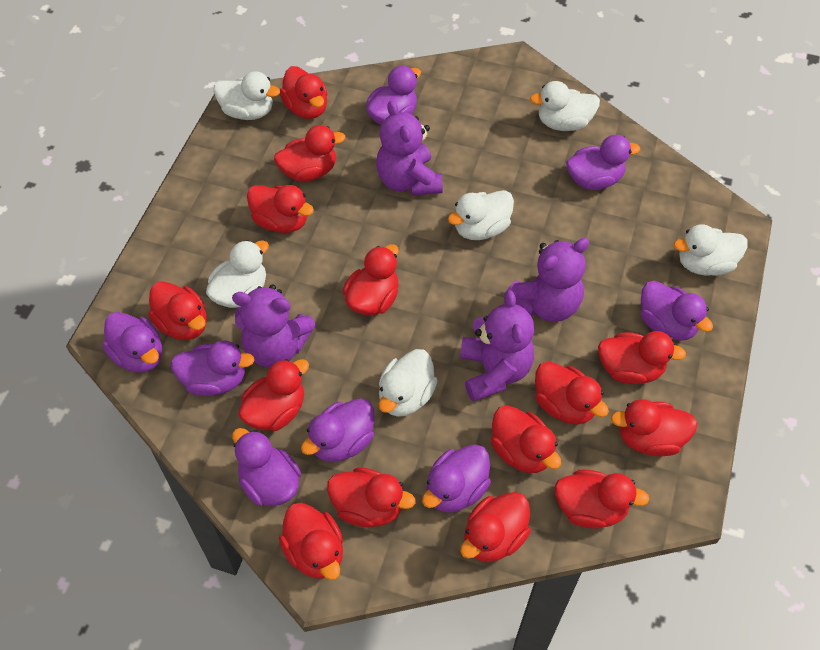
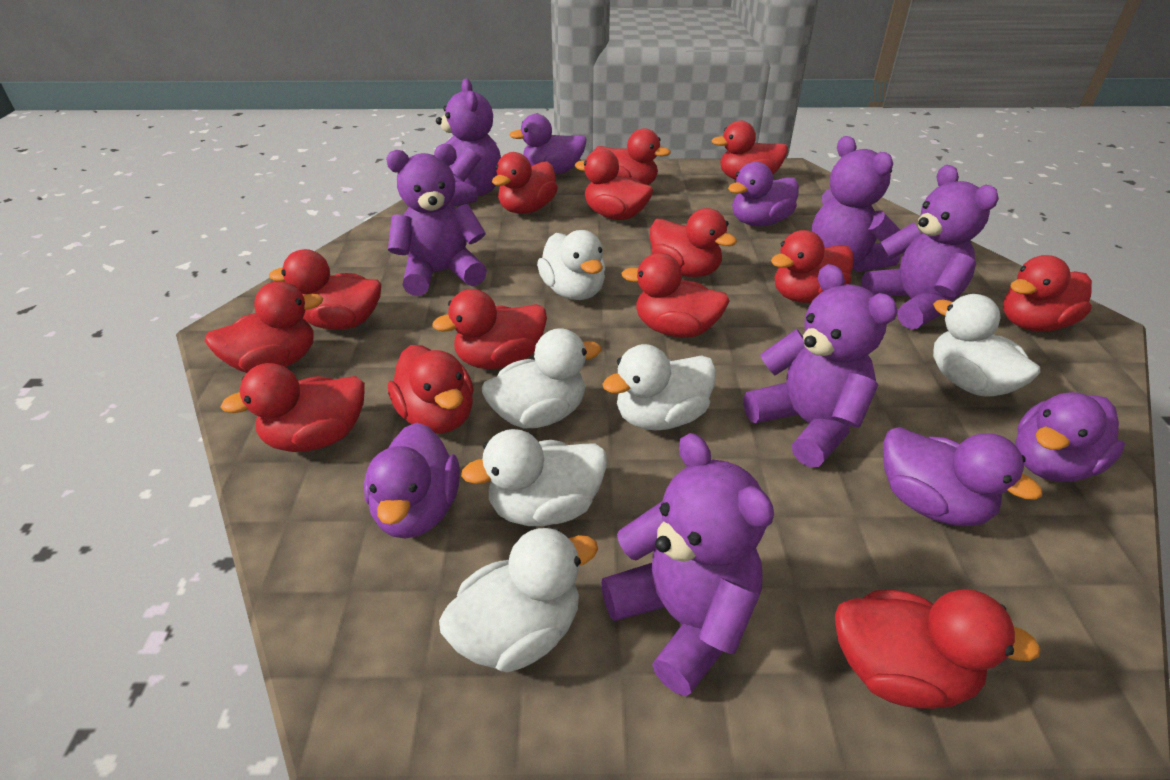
purple duck: 8 -> 5
purple teddy bear: 4 -> 6

